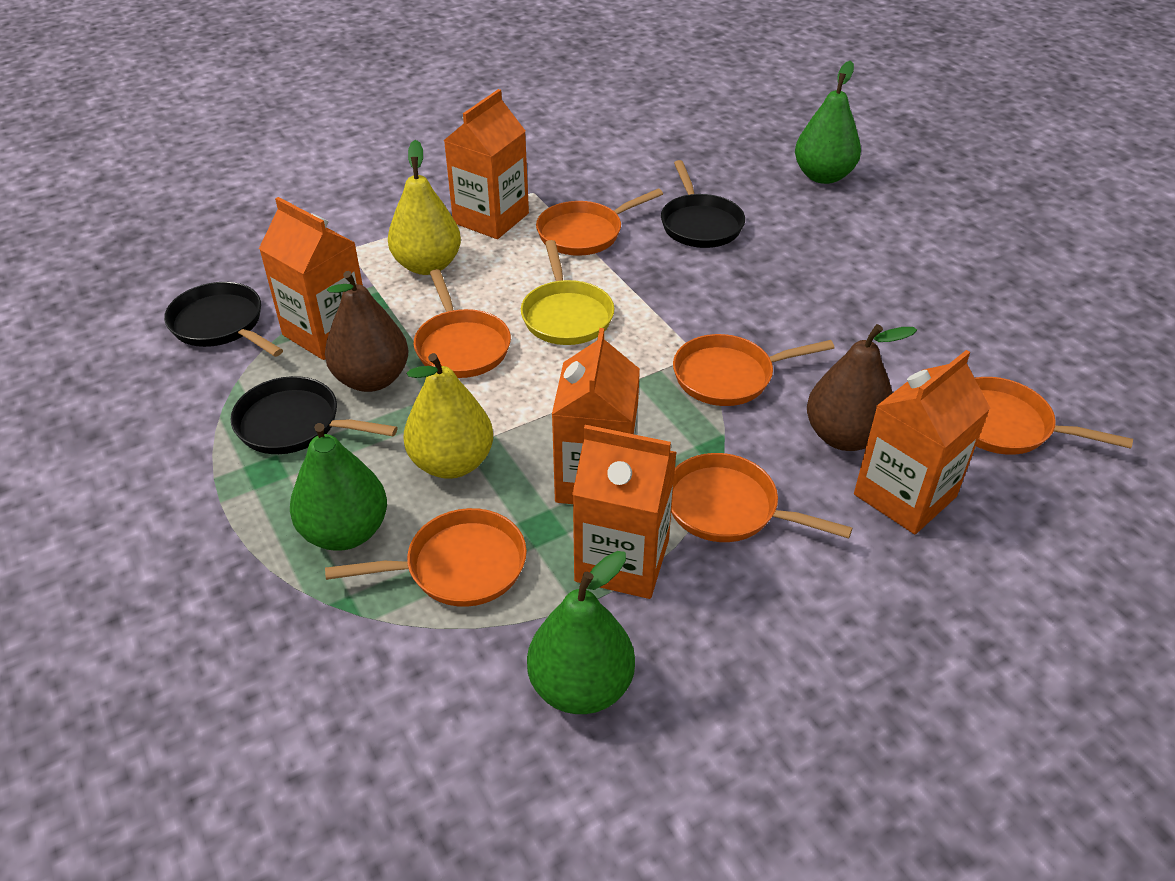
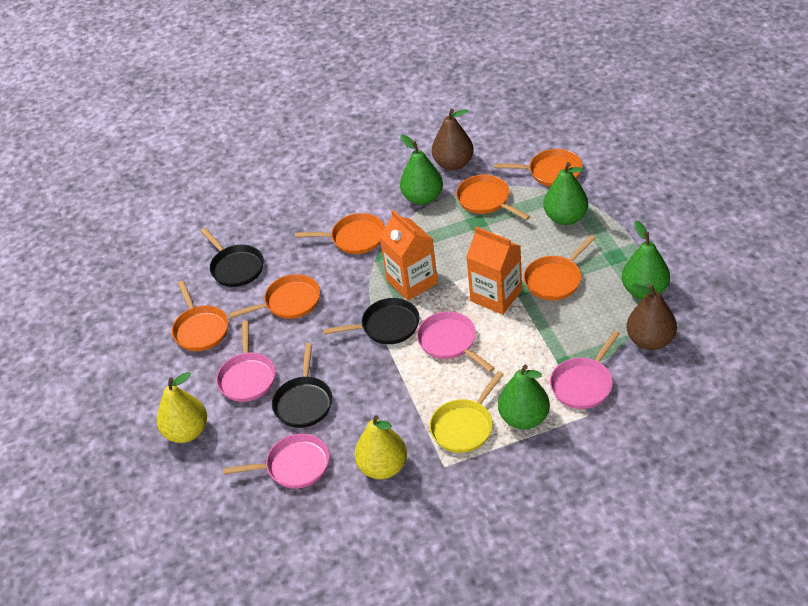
green pear: 3 -> 4
orange carton: 5 -> 2
pink pan: 0 -> 4

